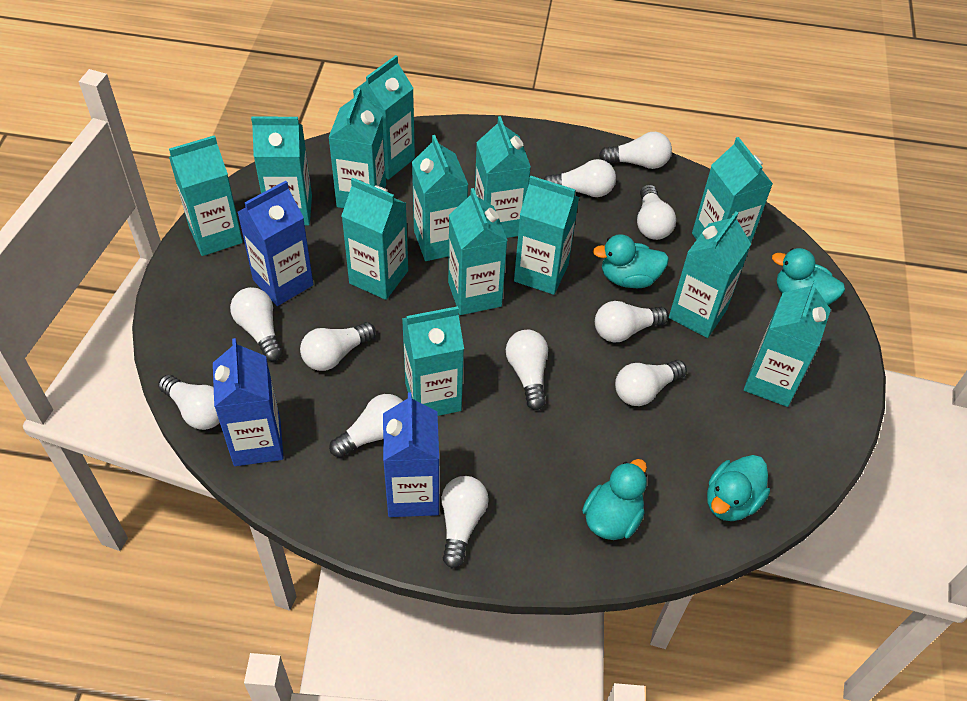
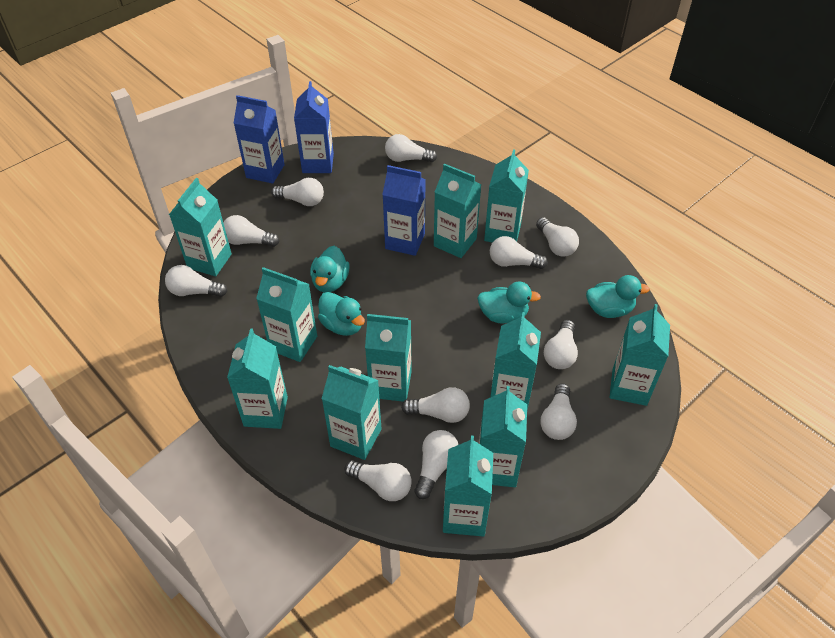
turquoise carton: 13 -> 11

